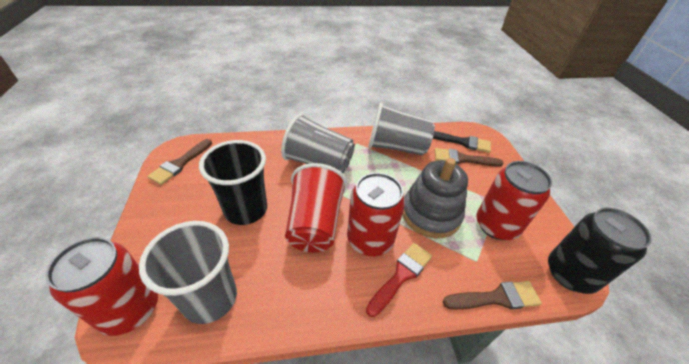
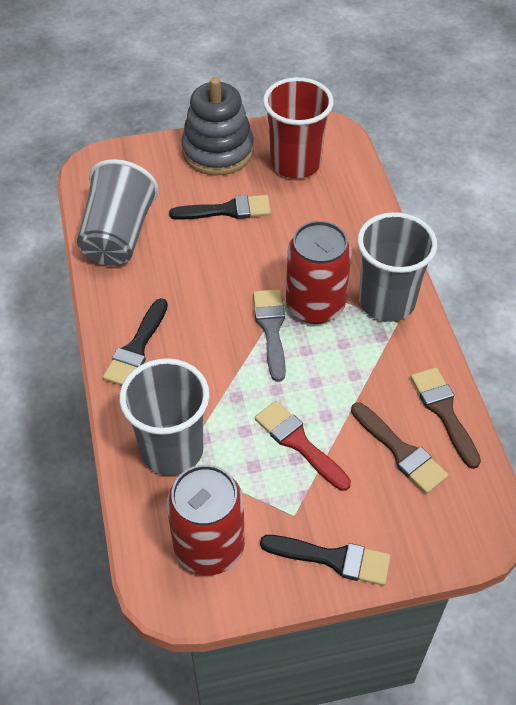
black brush: 1 -> 3
black can: 1 -> 0
black cup: 1 -> 0
brown brush: 3 -> 2
grey brush: 0 -> 1
red can: 3 -> 2

